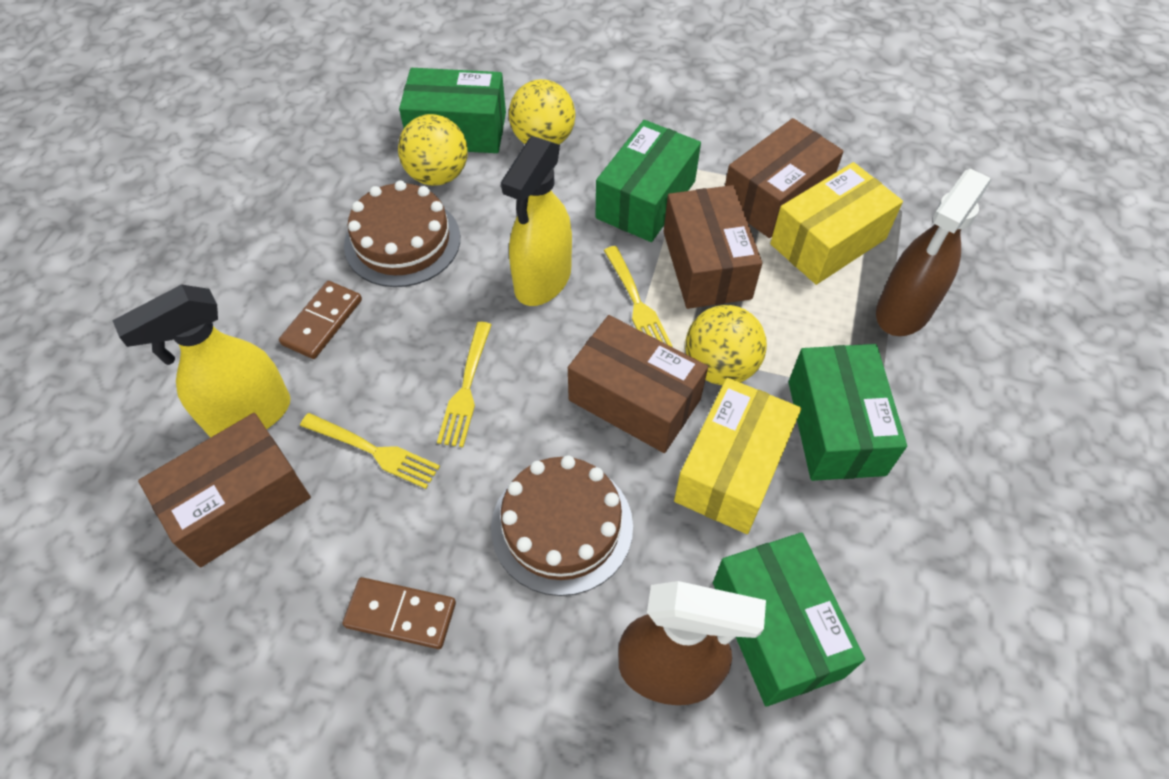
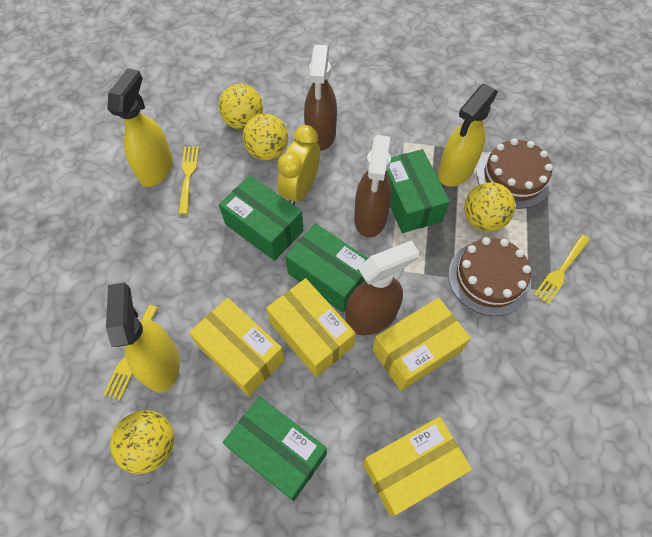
brown box: 4 -> 0
brown domino: 2 -> 0
brown spray bottle: 2 -> 3
yellow ball: 3 -> 4
yellow box: 2 -> 4
yellow clock: 0 -> 1
yellow spray bottle: 2 -> 3

